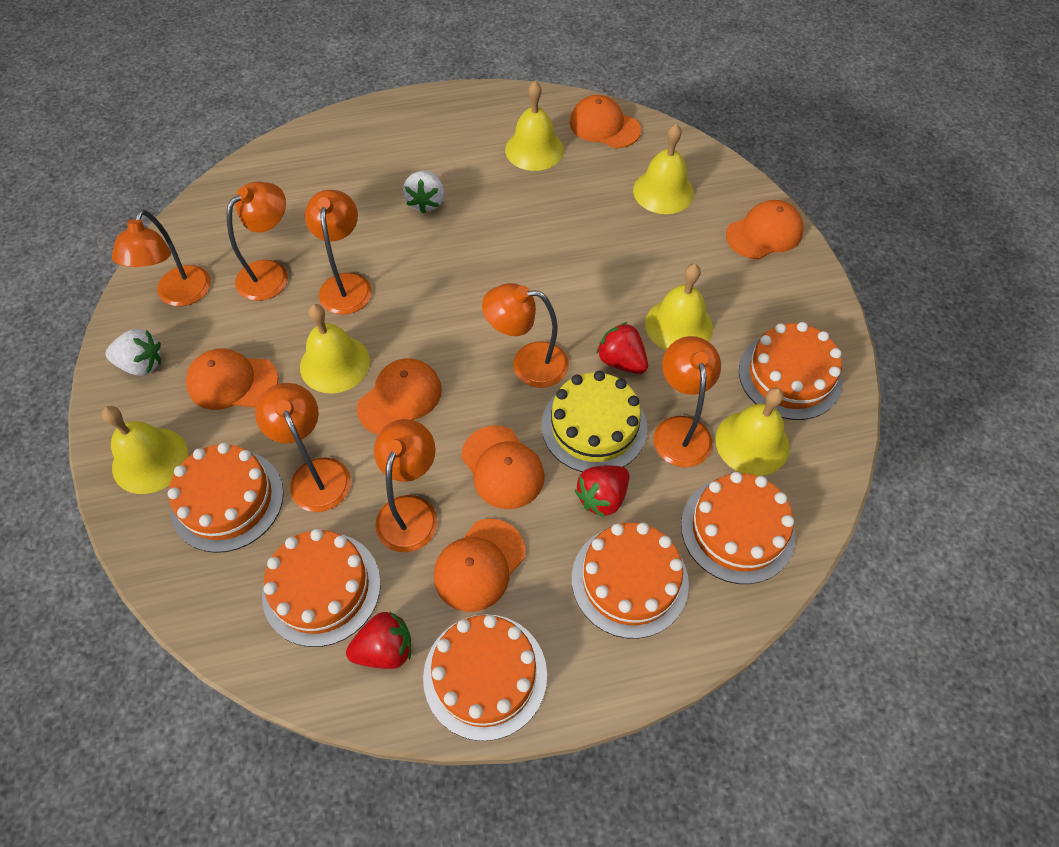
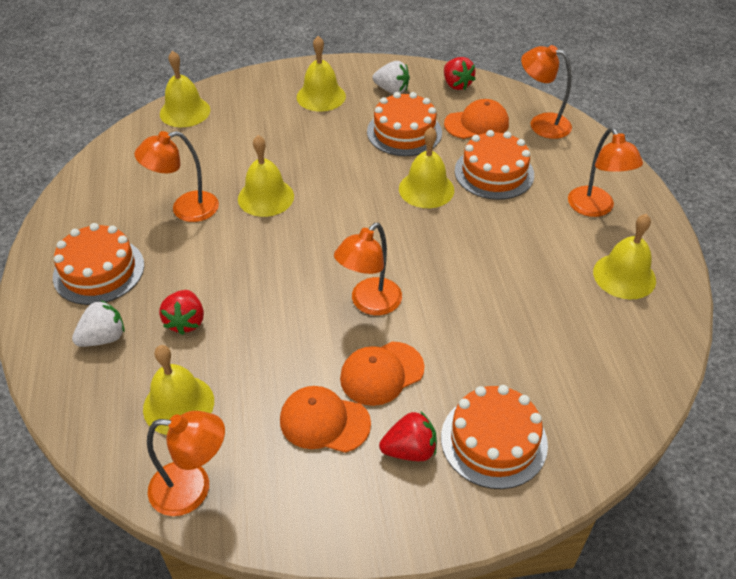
orange cake: 6 -> 4
orange cap: 6 -> 3
orange lamp: 7 -> 5
yellow cake: 1 -> 0

